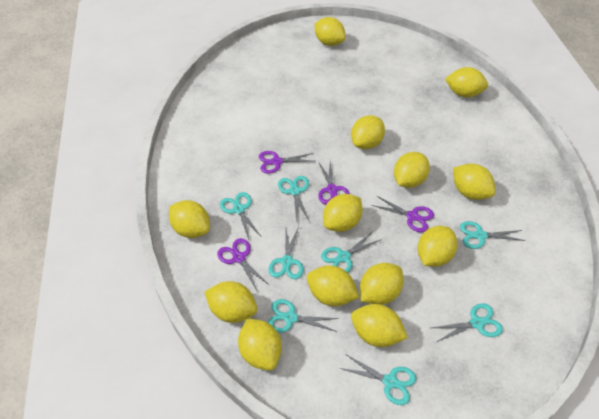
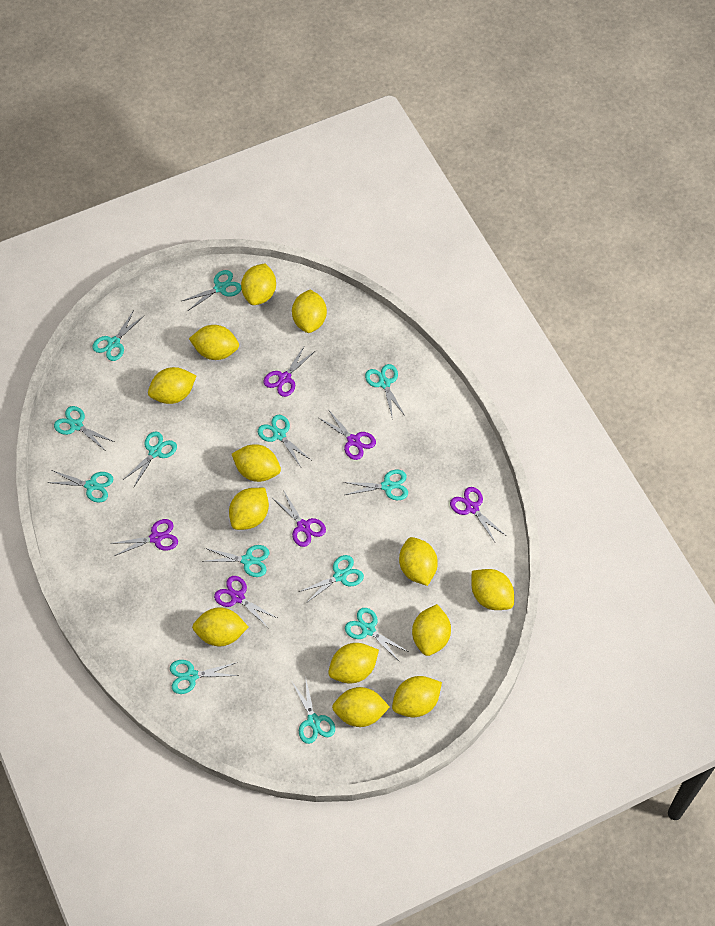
purple scissors: 4 -> 6
turquoise scissors: 8 -> 13

